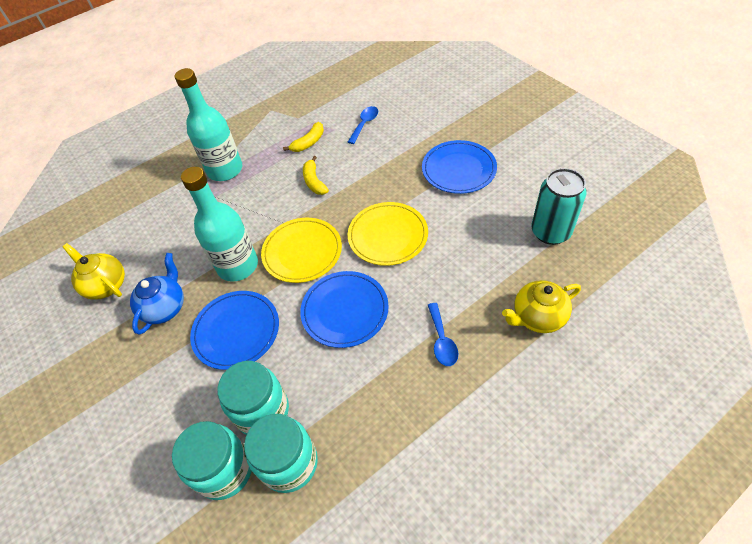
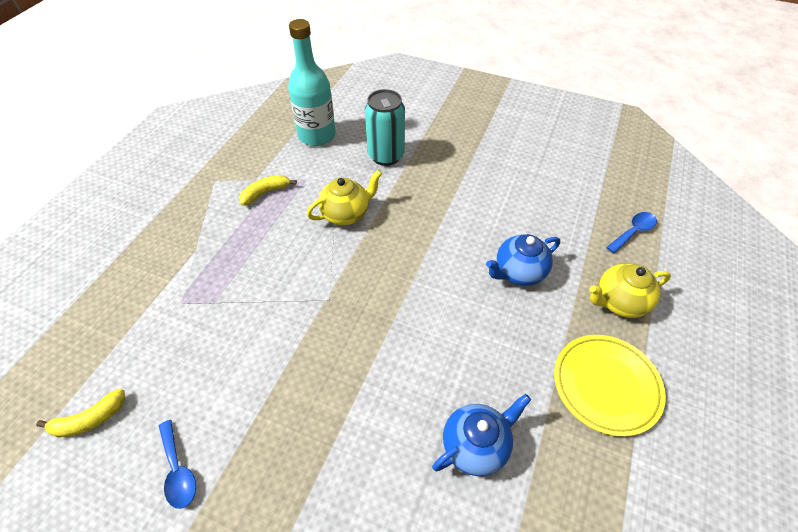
blue plate: 3 -> 0
blue teapot: 1 -> 2
turquoise bottle: 2 -> 1
turquoise jar: 3 -> 0
yellow plate: 2 -> 1

